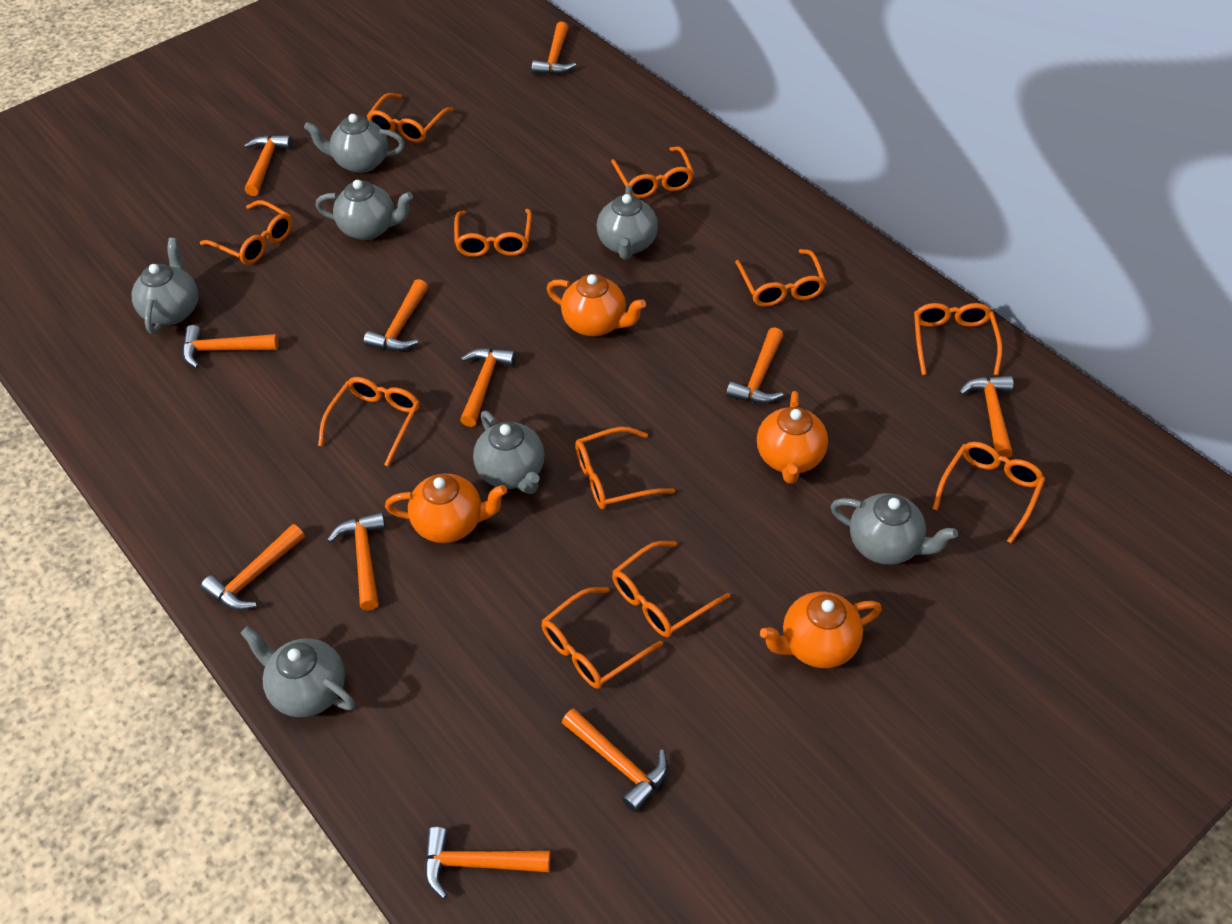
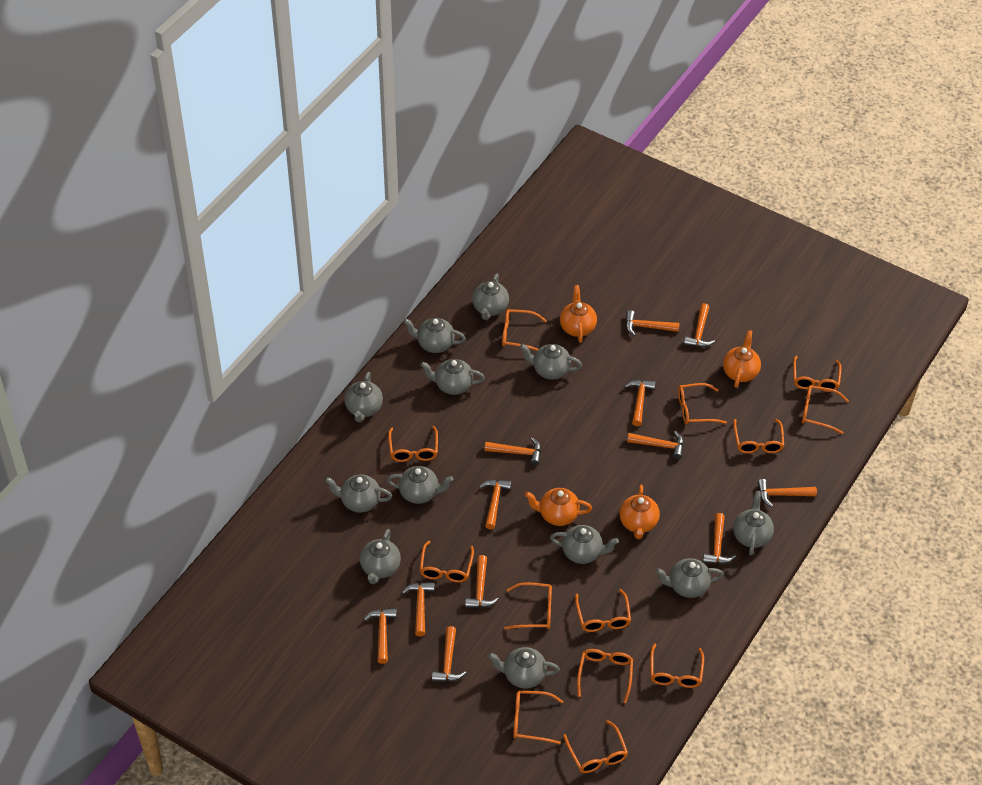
grey teapot: 7 -> 12
orange glasses: 11 -> 13
orange hammer: 11 -> 12

